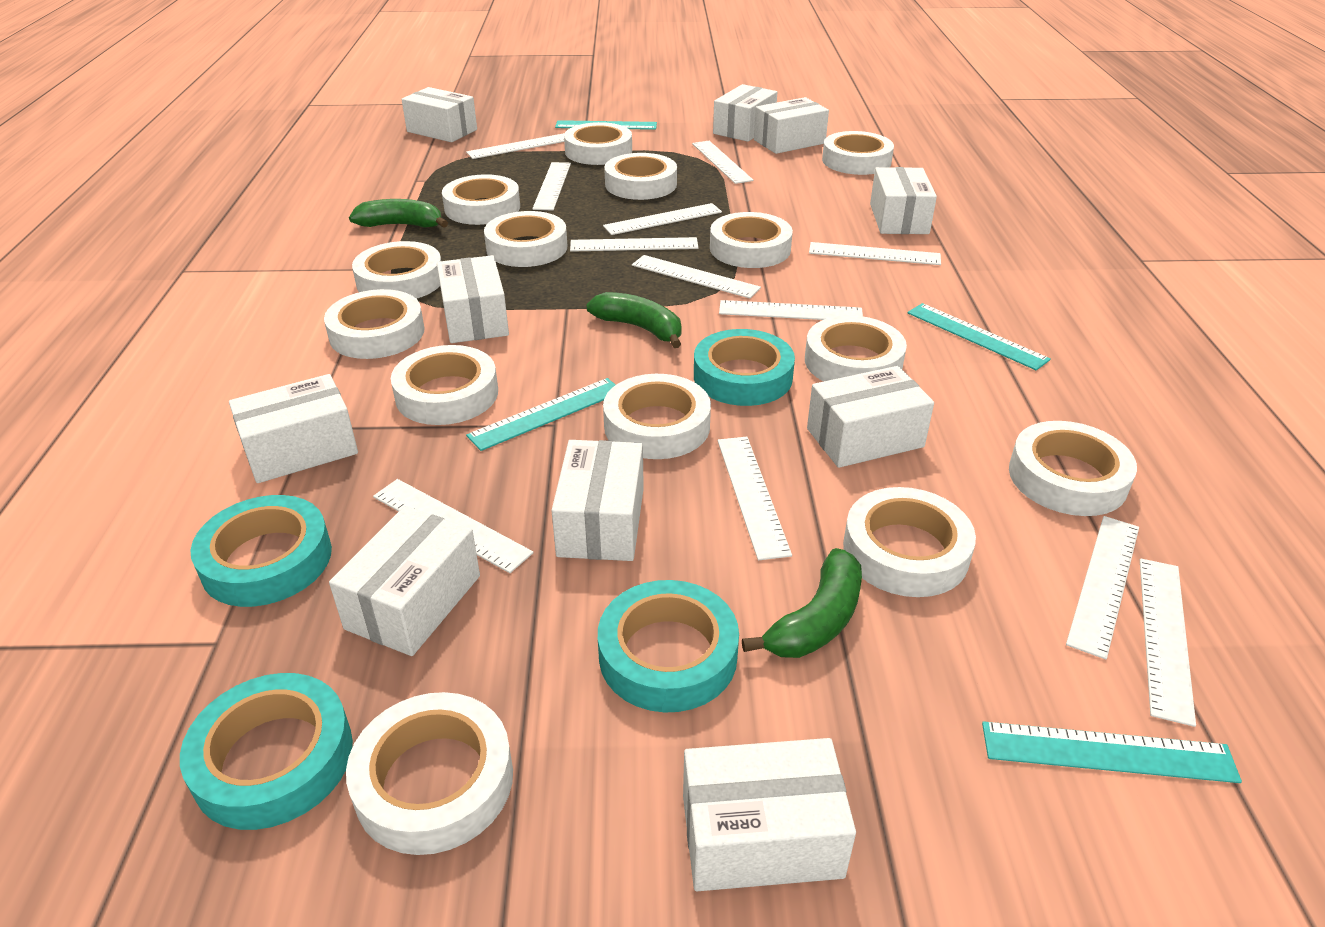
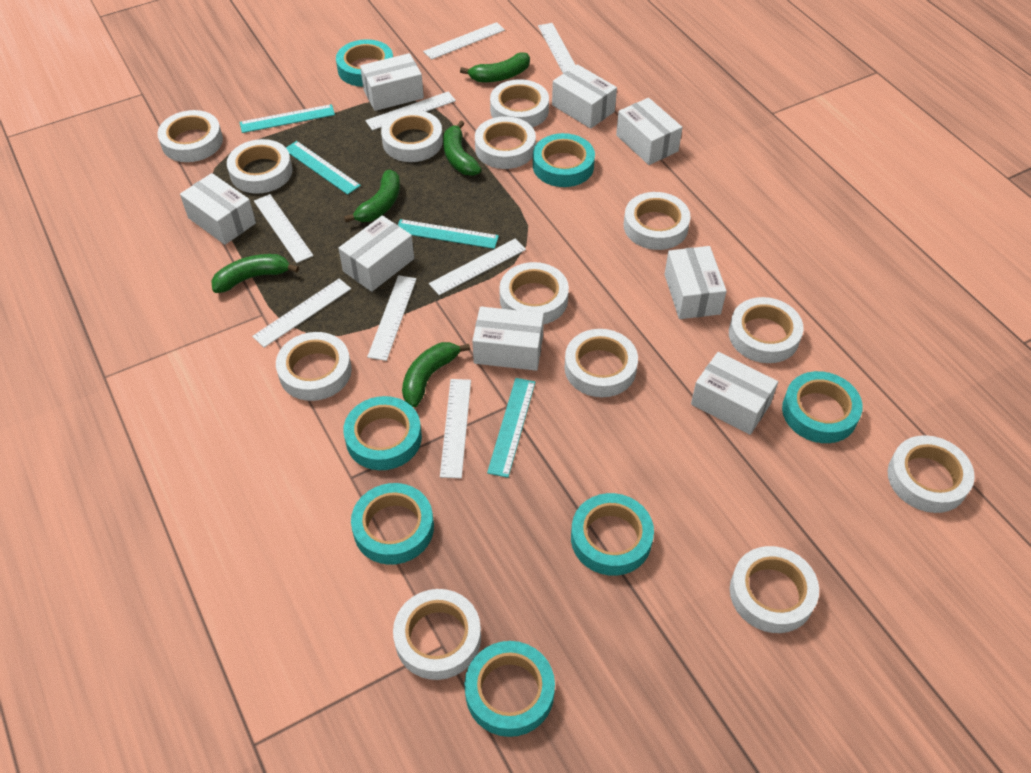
green banana: 3 -> 5
turquoise tape: 4 -> 7
white box: 10 -> 8
white ruler: 12 -> 8
white tape: 14 -> 13

